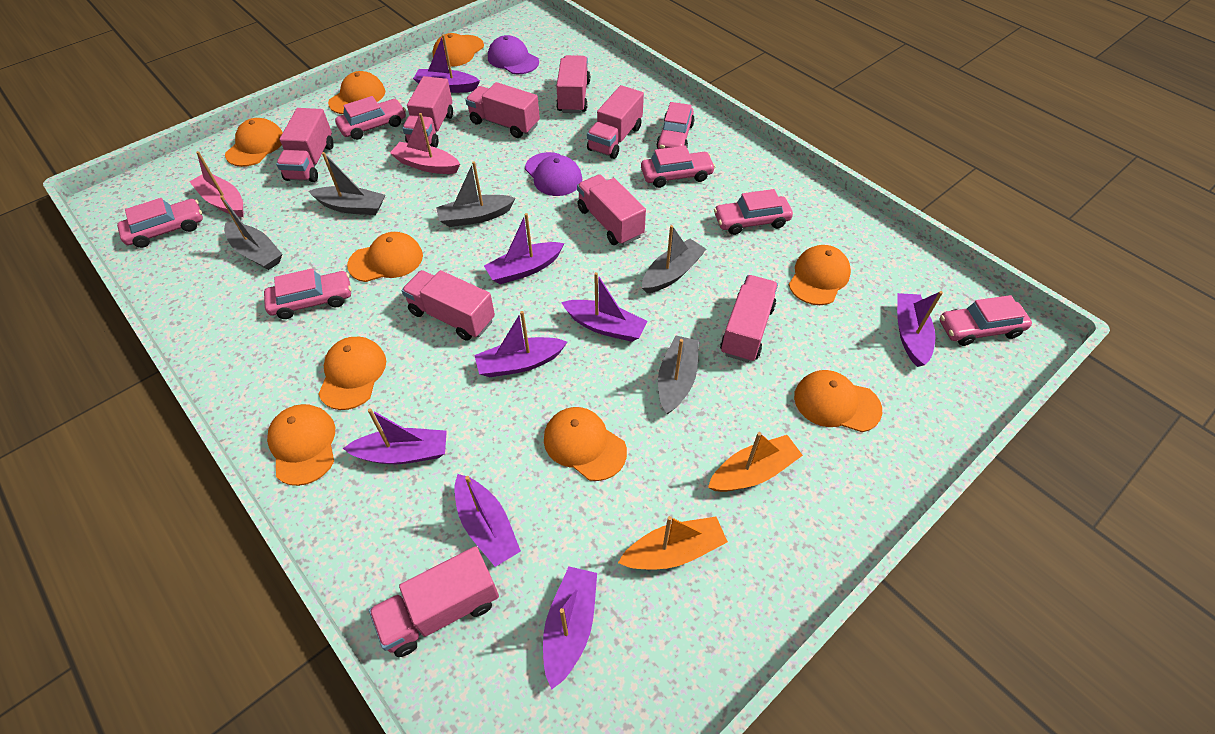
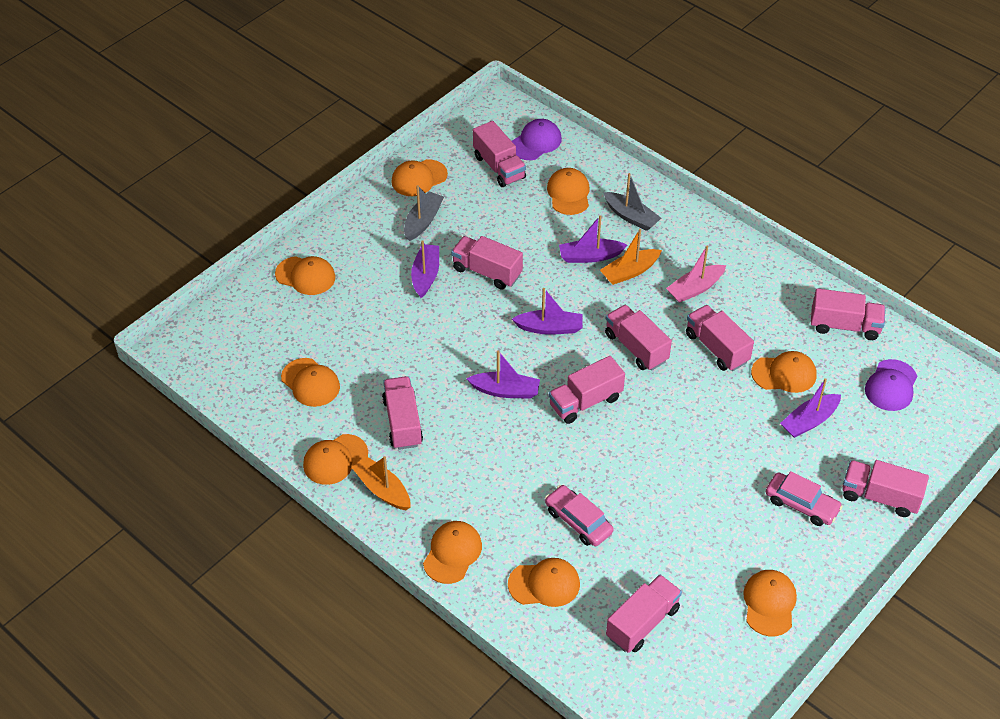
grey boat: 5 -> 2
pink boat: 2 -> 1
pink car: 7 -> 2
purple boat: 8 -> 5

